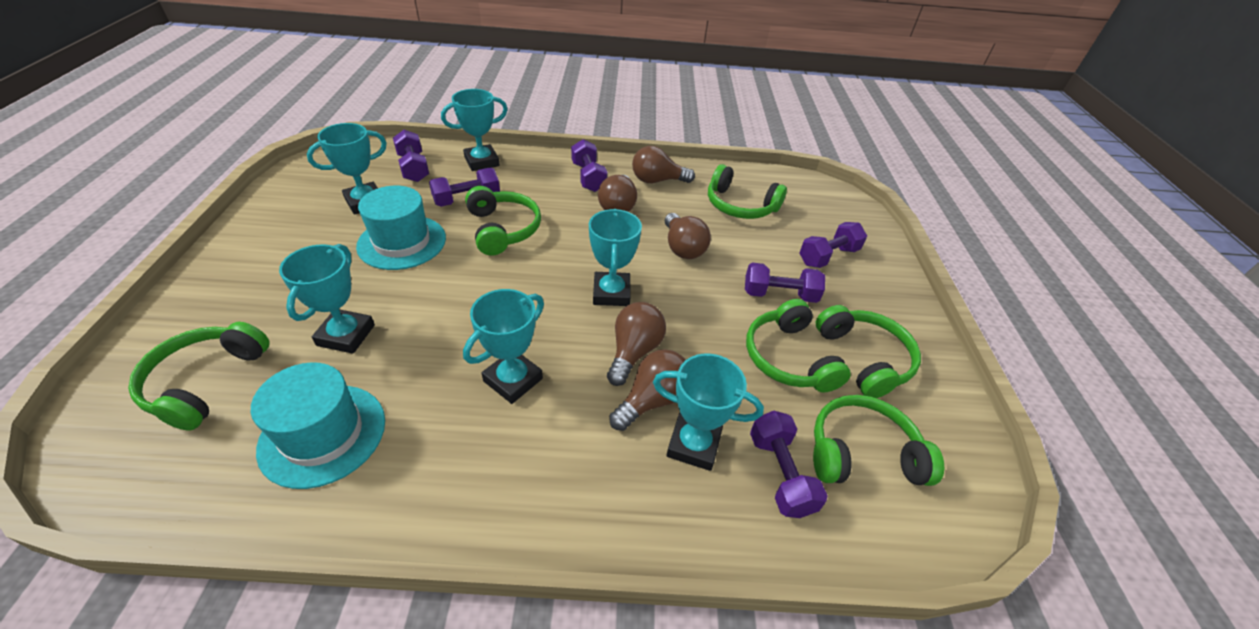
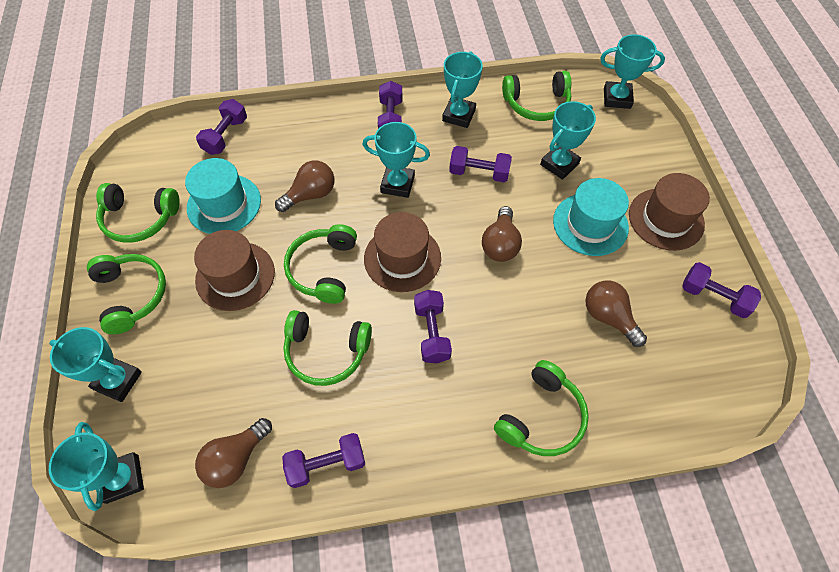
brown hat: 0 -> 3
brown light bulb: 5 -> 4

